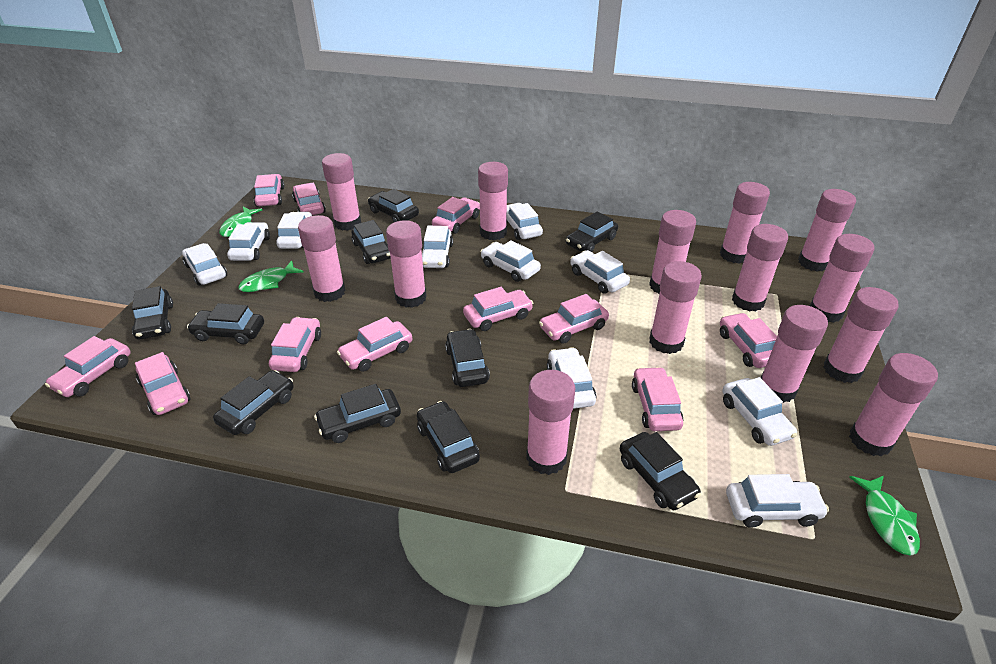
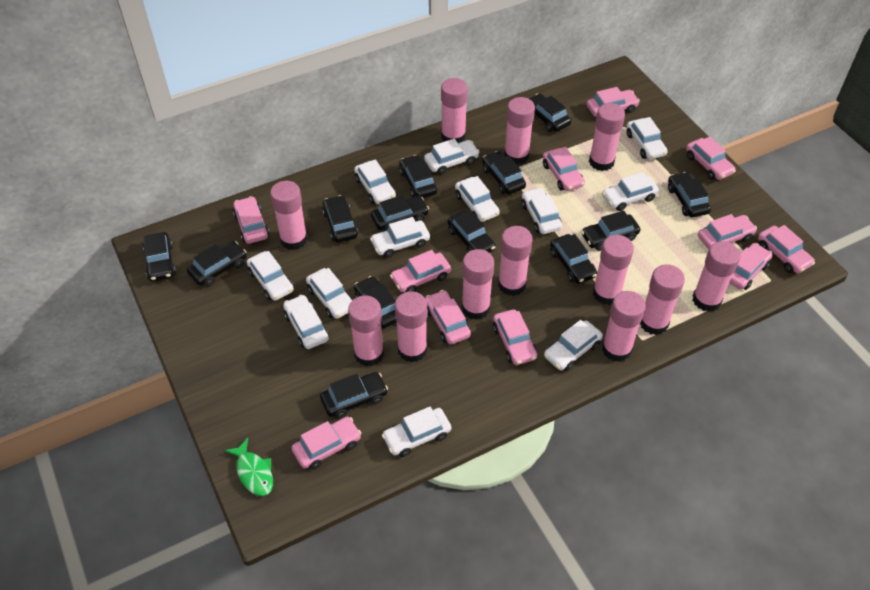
black car: 10 -> 13
green fish: 3 -> 1
pink glue stick: 14 -> 12
white car: 10 -> 12

